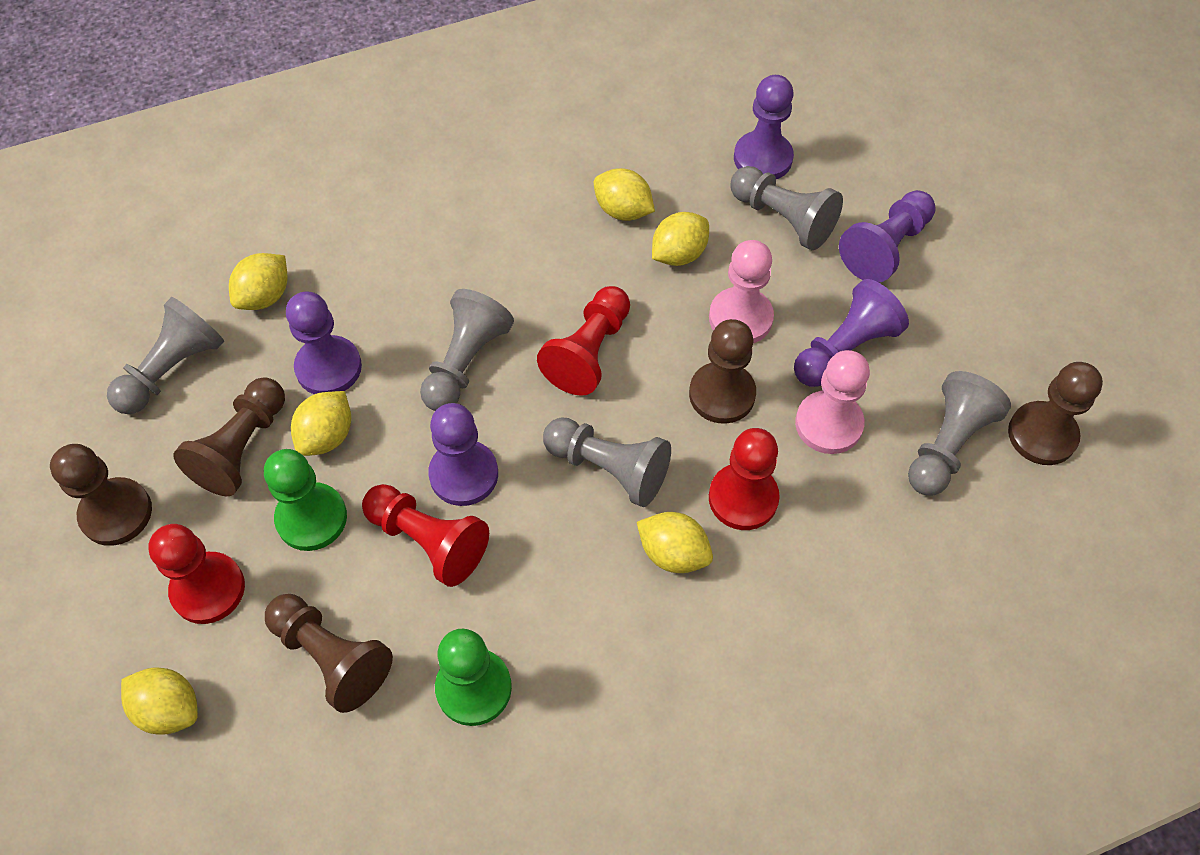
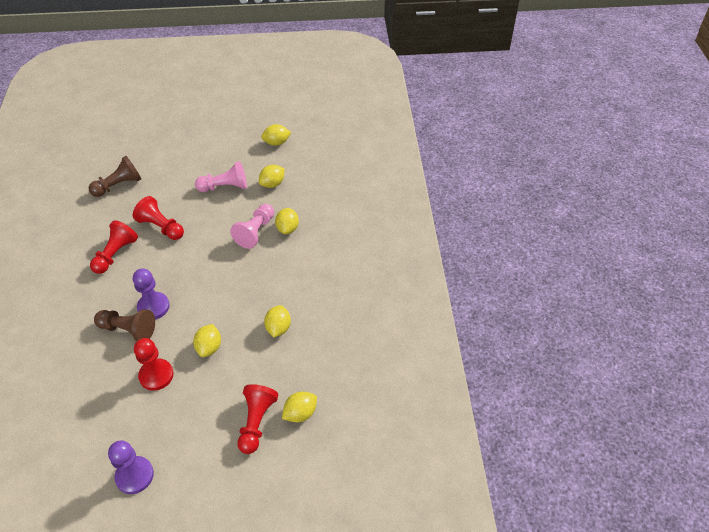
brown pawn: 5 -> 2
green pawn: 2 -> 0
grey pawn: 5 -> 0
purple pawn: 5 -> 2

